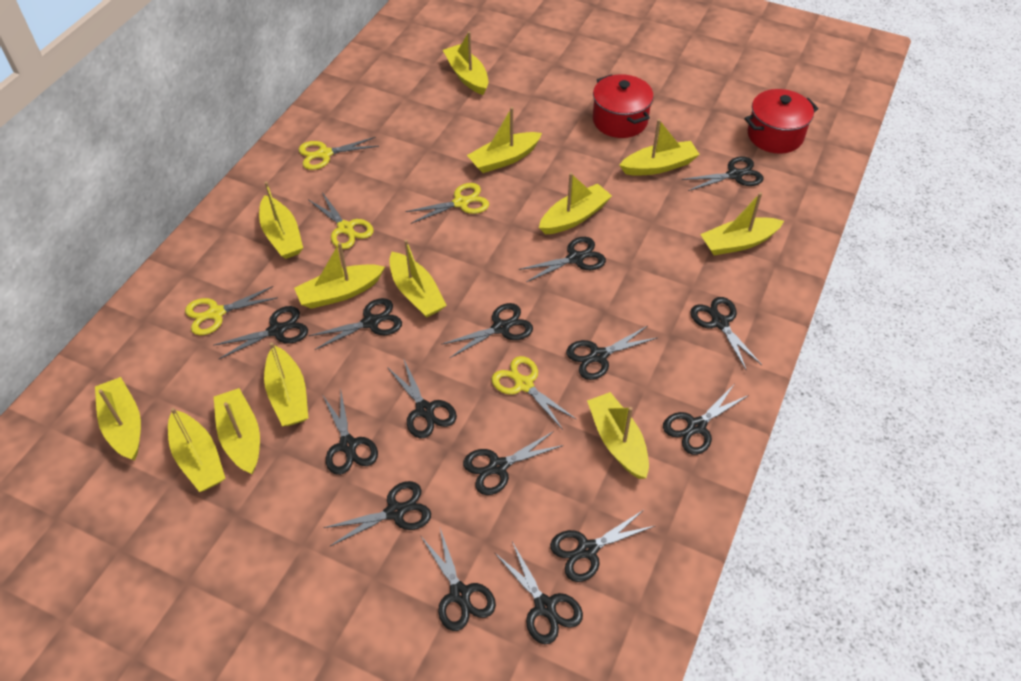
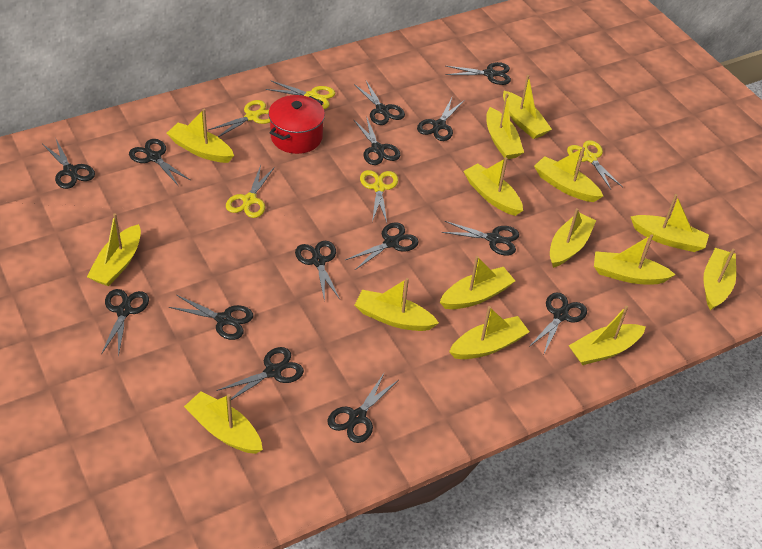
black scissors: 15 -> 14
red pot: 2 -> 1
yellow boat: 13 -> 15

